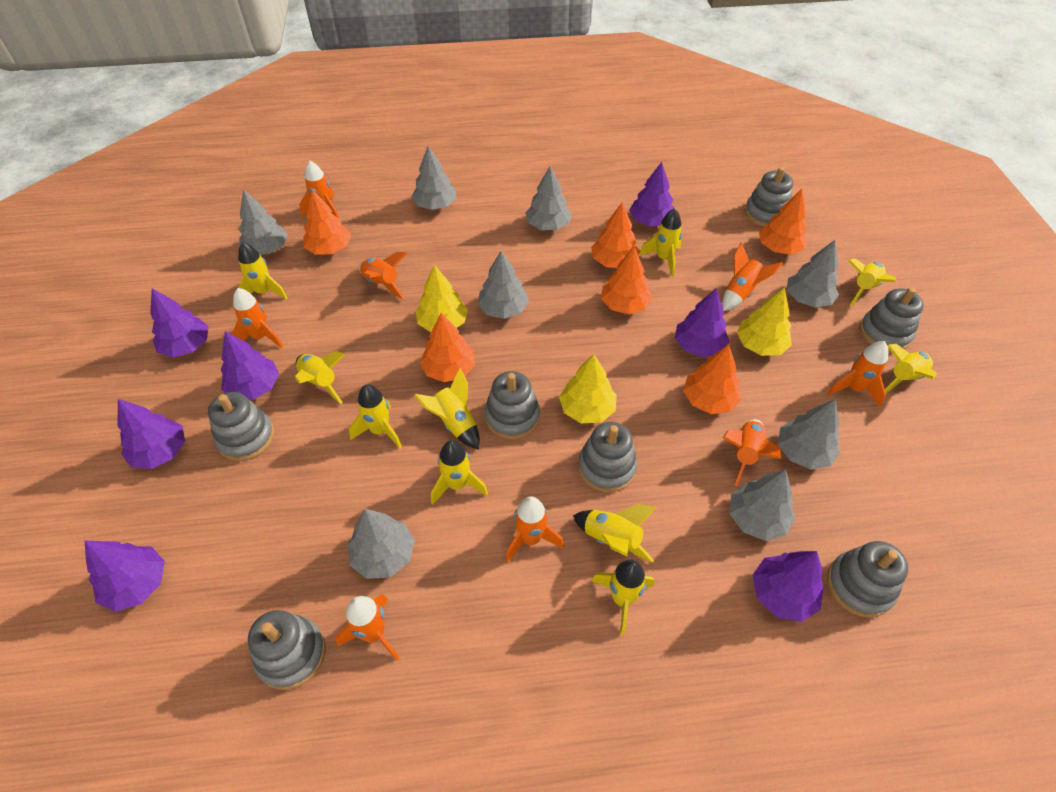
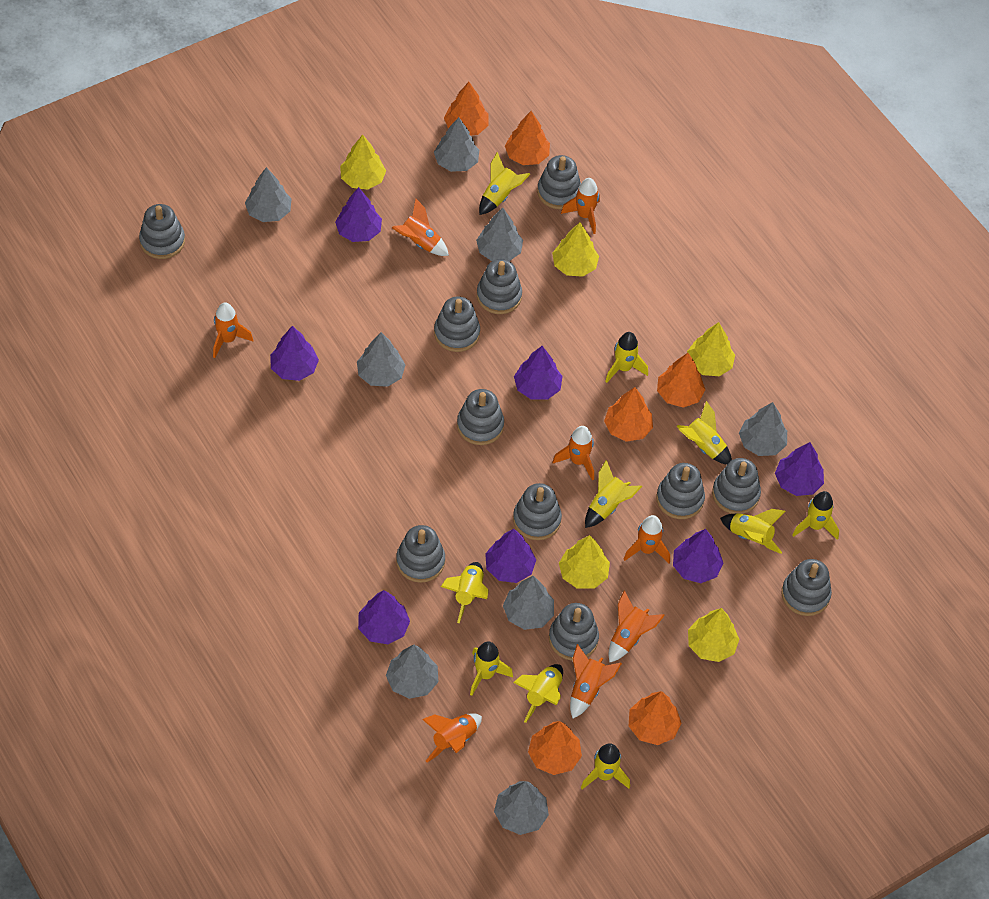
grey stacking toy: 7 -> 11
yellow tree: 3 -> 5

